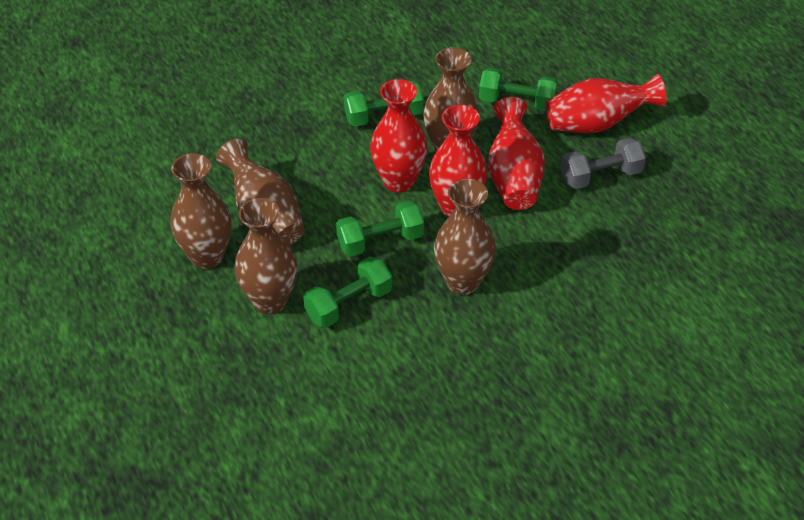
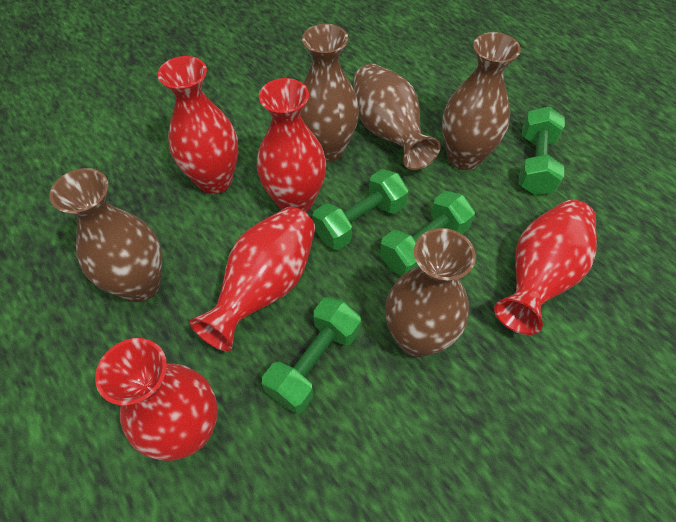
grey dumbbell: 1 -> 0
red vase: 4 -> 5

